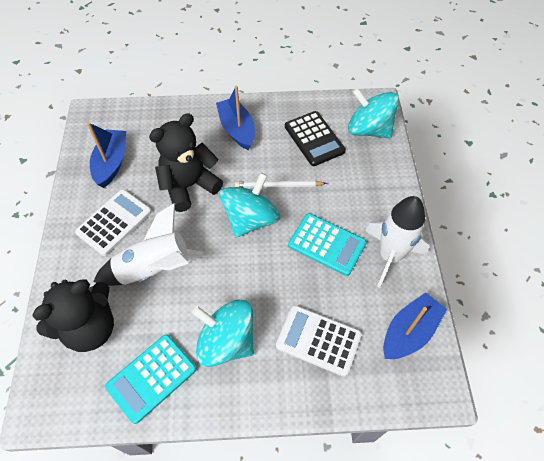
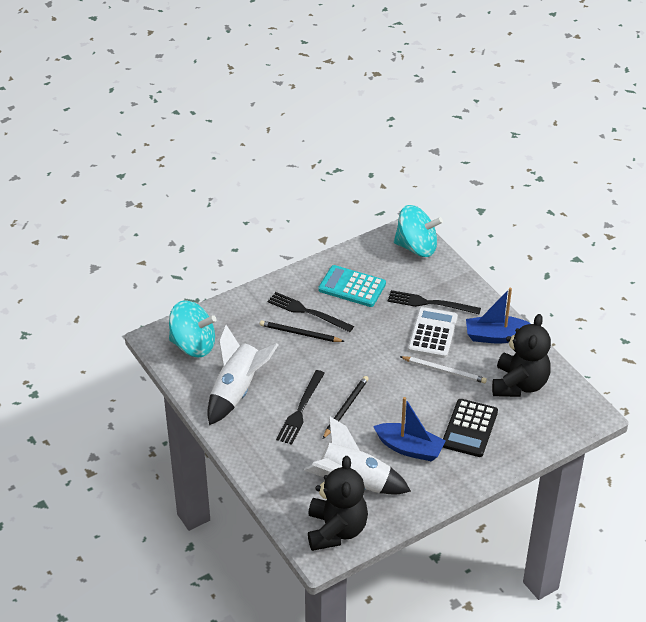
black fork: 0 -> 3
black pencil: 0 -> 2
blue boat: 3 -> 2
turquoise calculator: 2 -> 1
turquoise spinning top: 3 -> 2
white calculator: 2 -> 1

